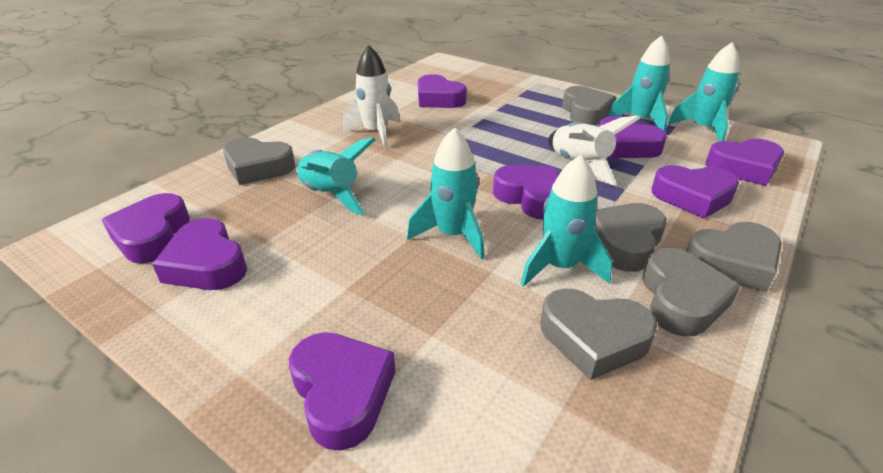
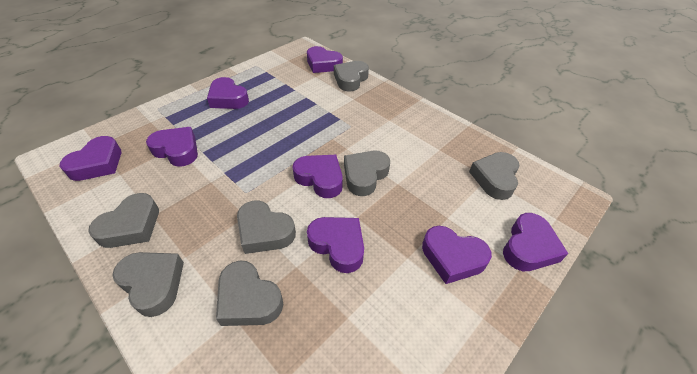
grey heart: 6 -> 7
turquoise rocket: 5 -> 0
white rocket: 2 -> 0

